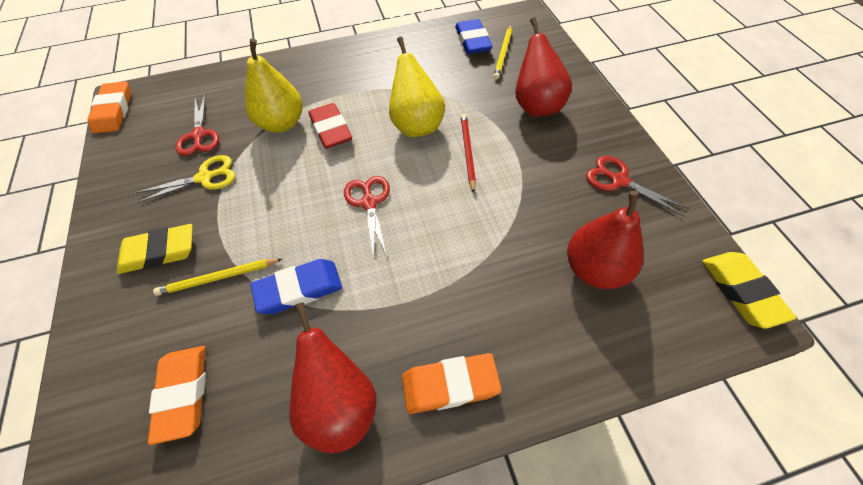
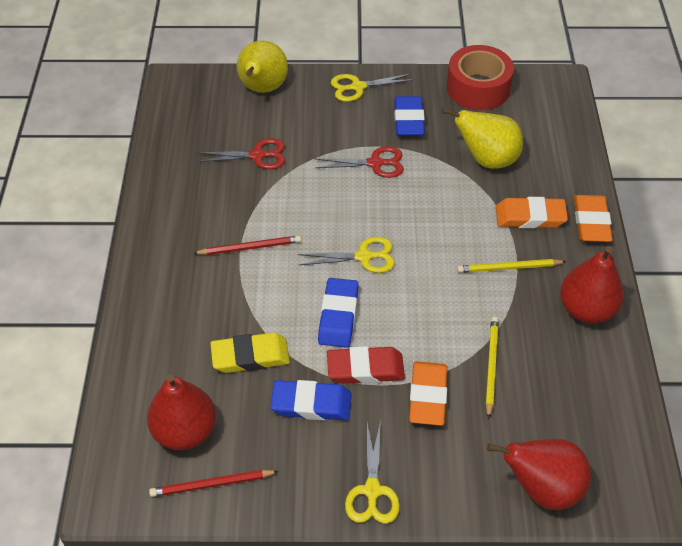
blue eraser: 2 -> 3
red pencil: 1 -> 2
red scissors: 3 -> 2
red tape: 0 -> 1
yellow eraser: 2 -> 1
yellow scissors: 1 -> 3

